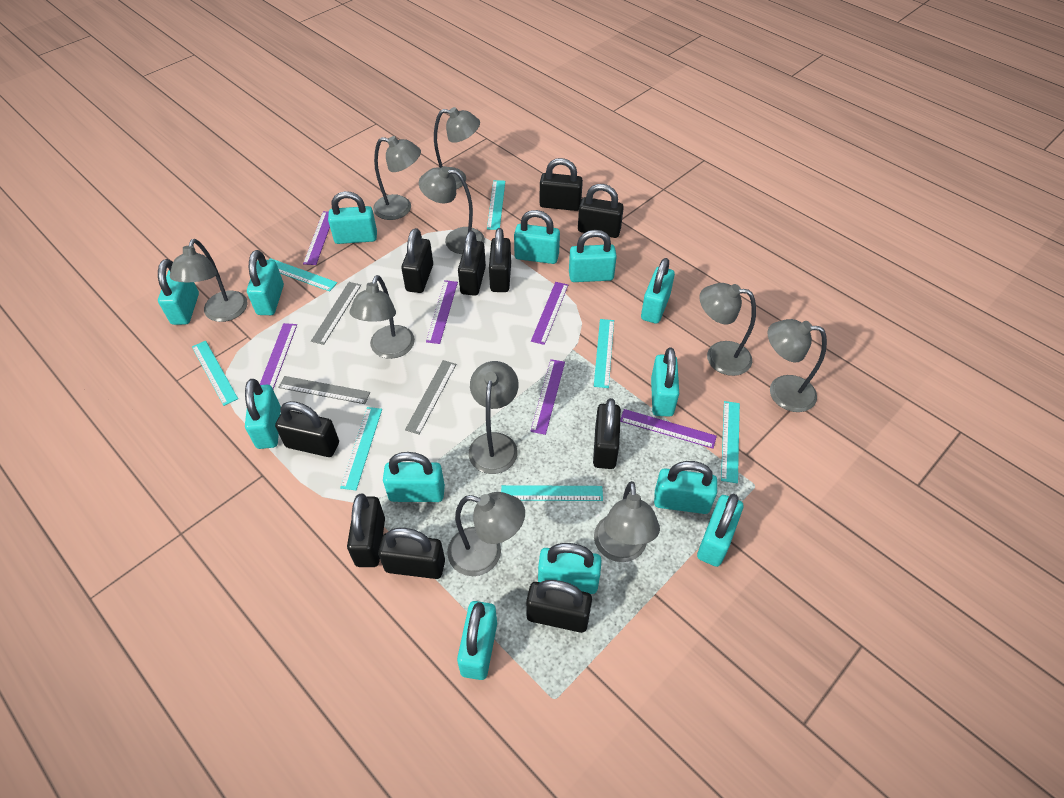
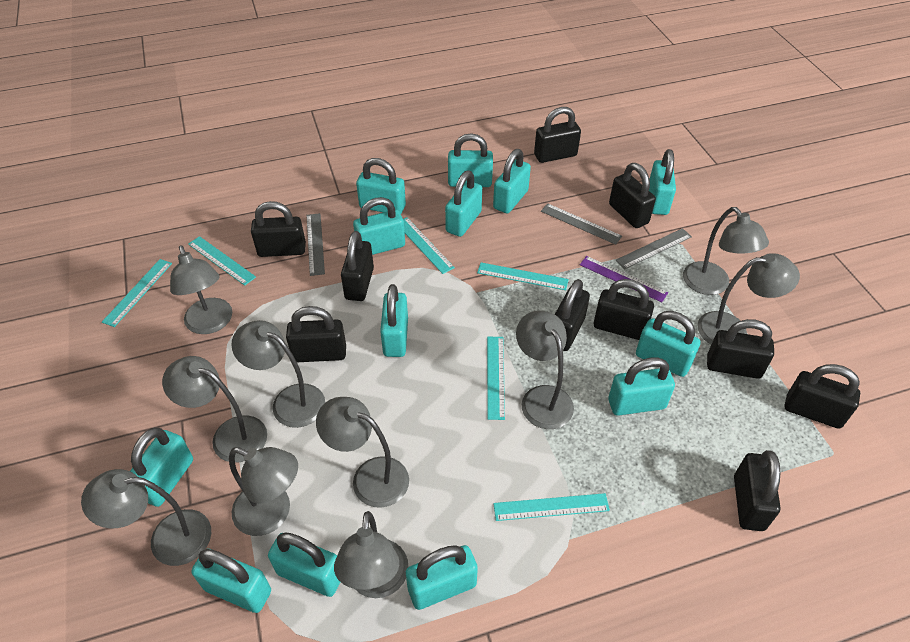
purple ruler: 6 -> 1
turquoise ruler: 7 -> 6

